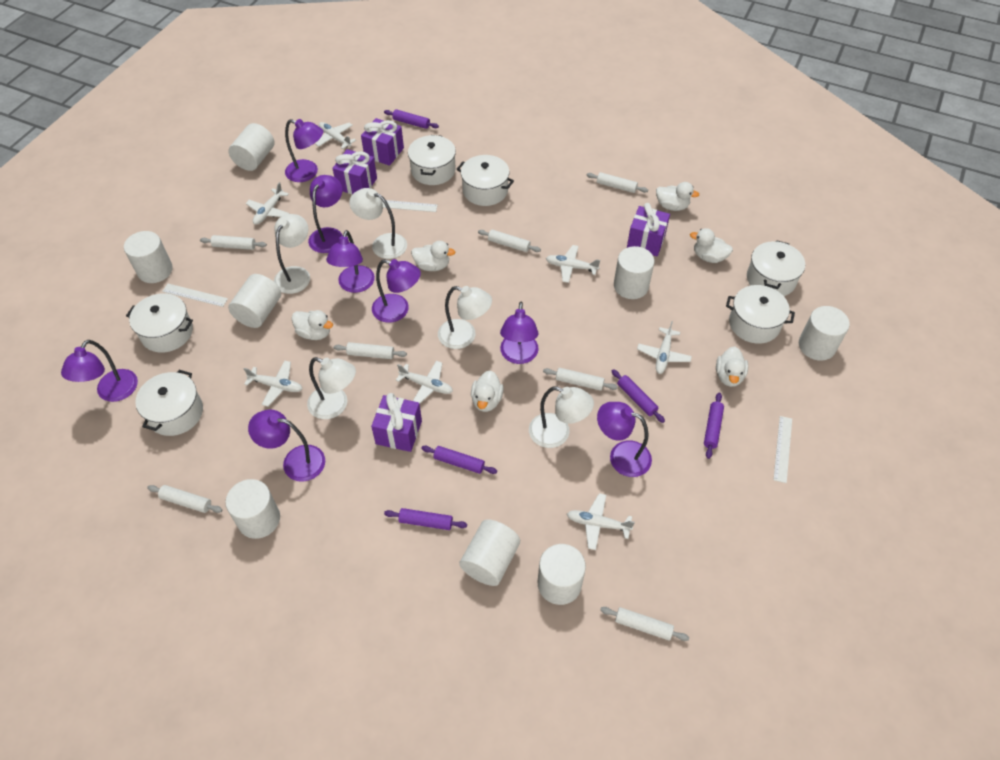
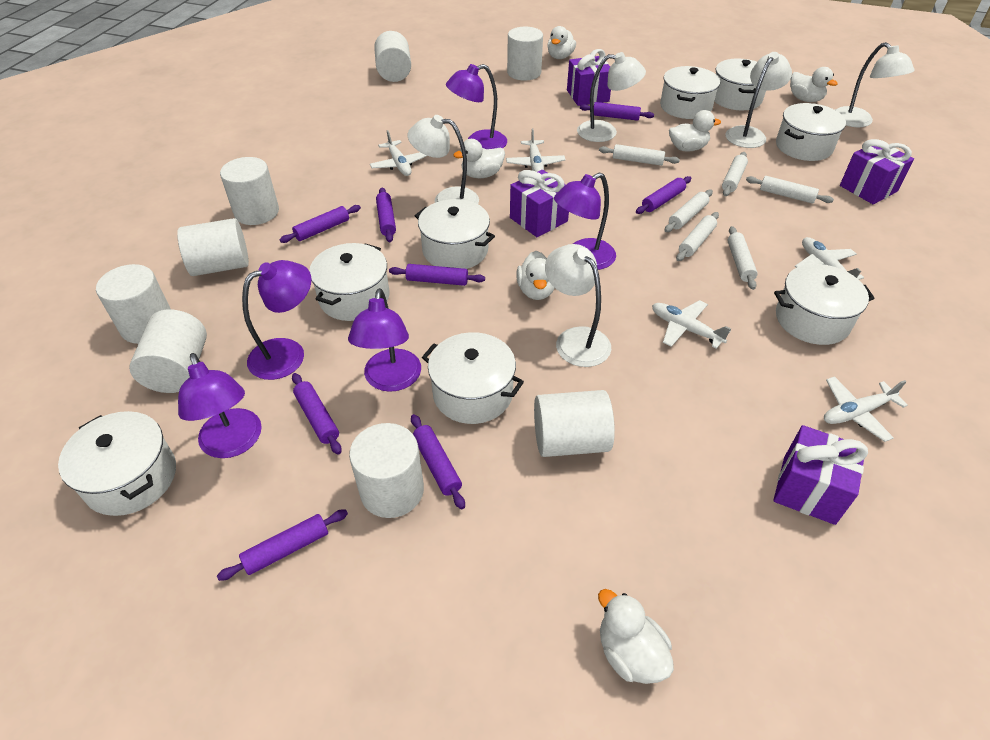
purple lamp: 8 -> 5
purple rolling pin: 5 -> 8
white plane: 7 -> 5
white pot: 6 -> 8
white rolling pin: 7 -> 6
white ruler: 3 -> 0

